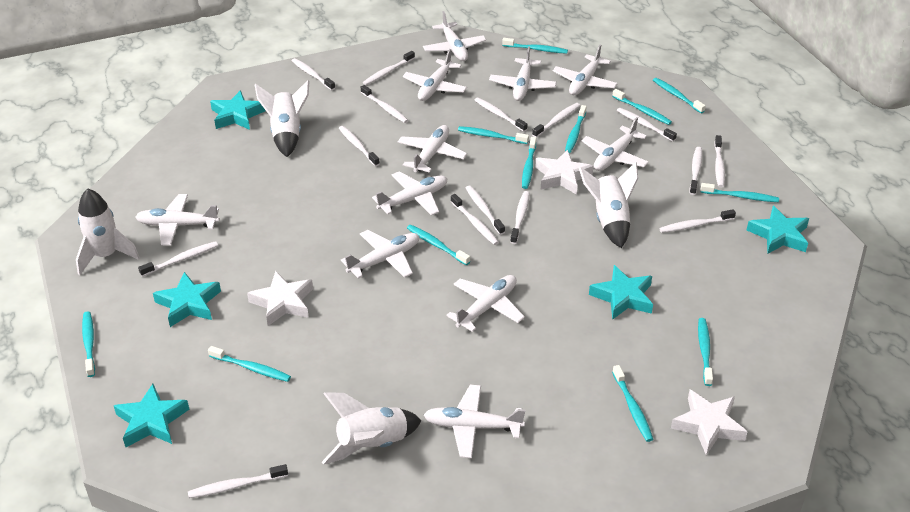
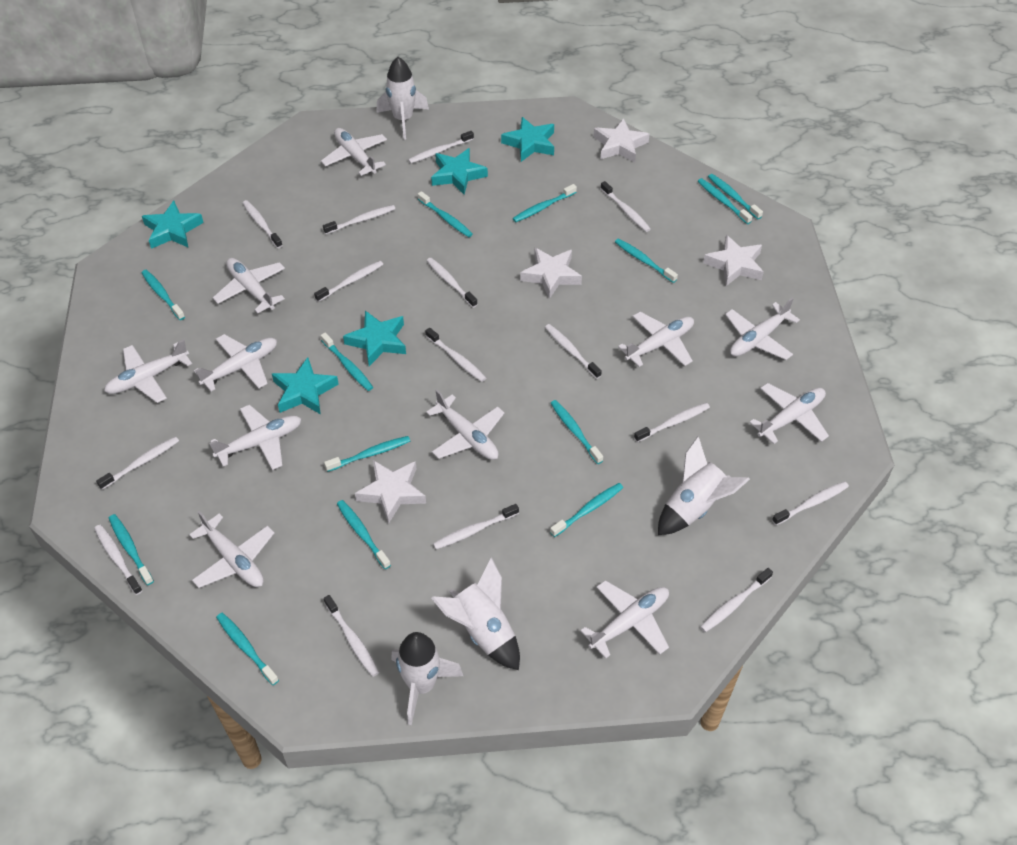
turquoise toothbrush: 12 -> 13
white star: 3 -> 4

